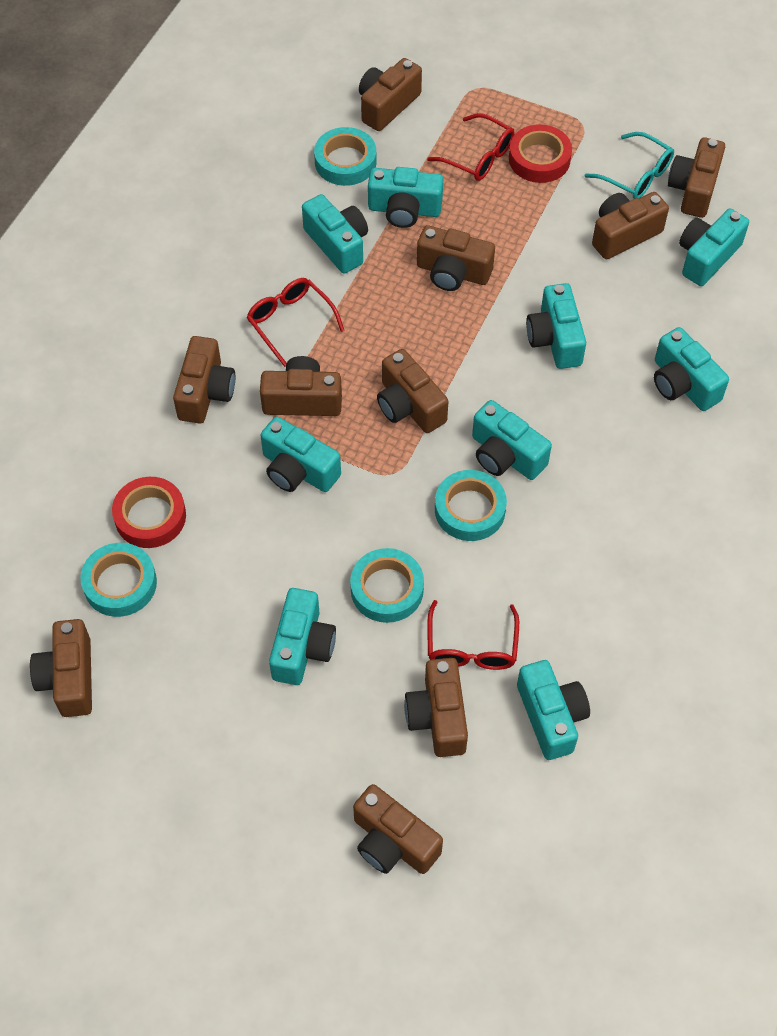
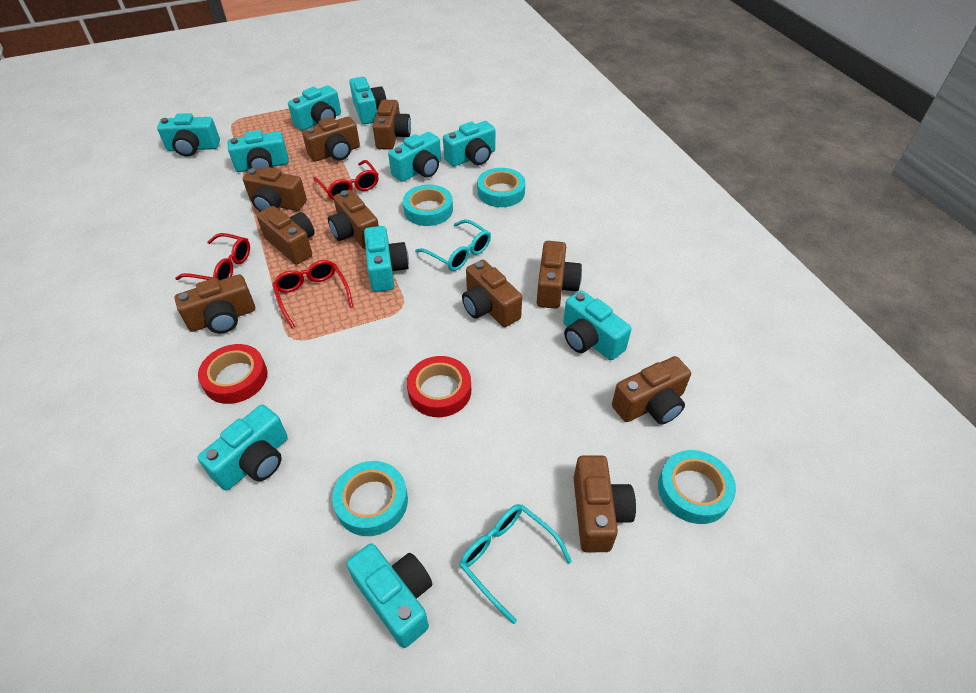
turquoise camera: 9 -> 10
turquoise glasses: 1 -> 2

